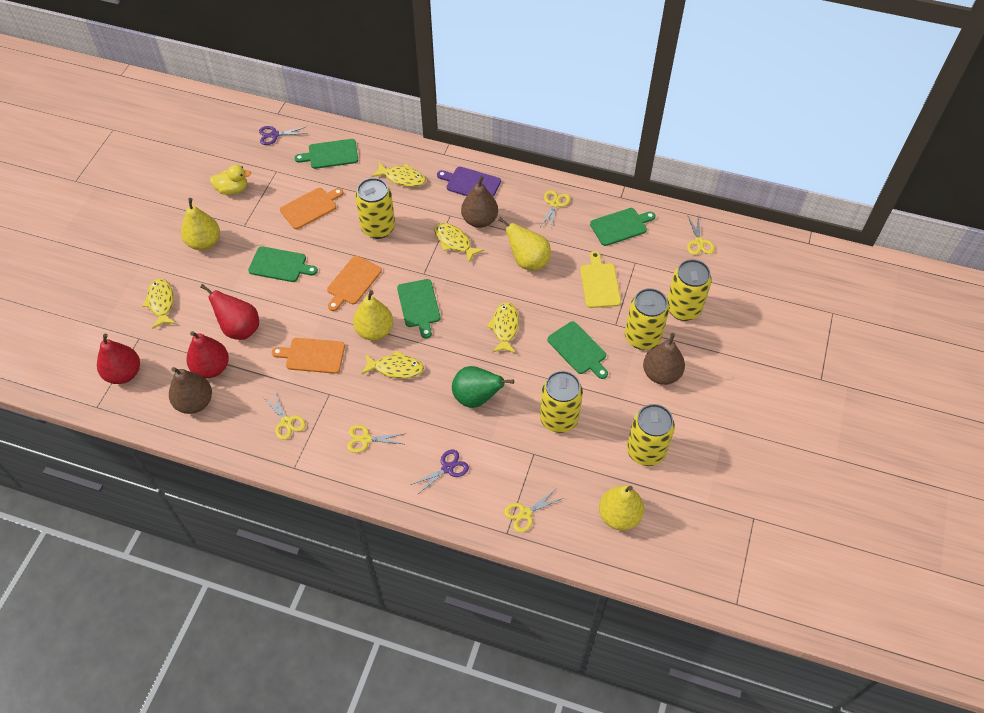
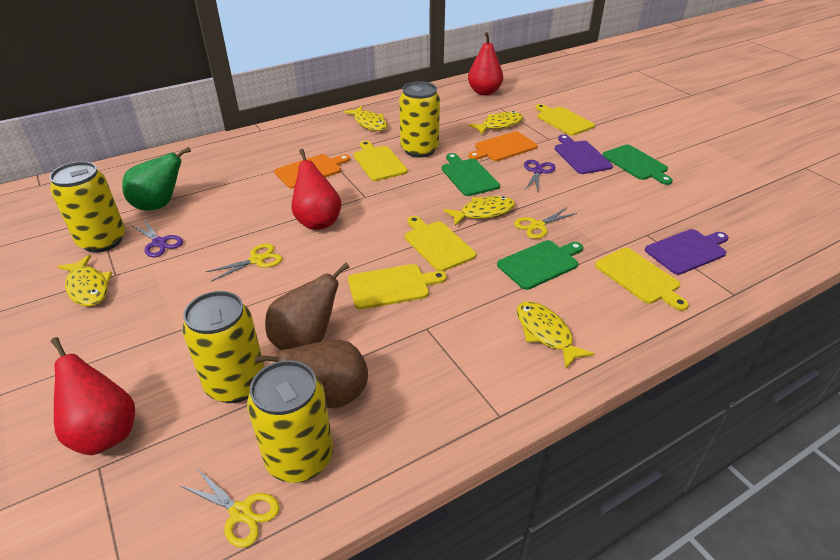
brown pear: 3 -> 2
green cutting board: 5 -> 3
orange cutting board: 3 -> 2
purple cutting board: 1 -> 2
yellow can: 5 -> 4
yellow cutting board: 1 -> 5
yellow duck: 1 -> 0
yellow pear: 4 -> 0
yellow scissors: 5 -> 3

